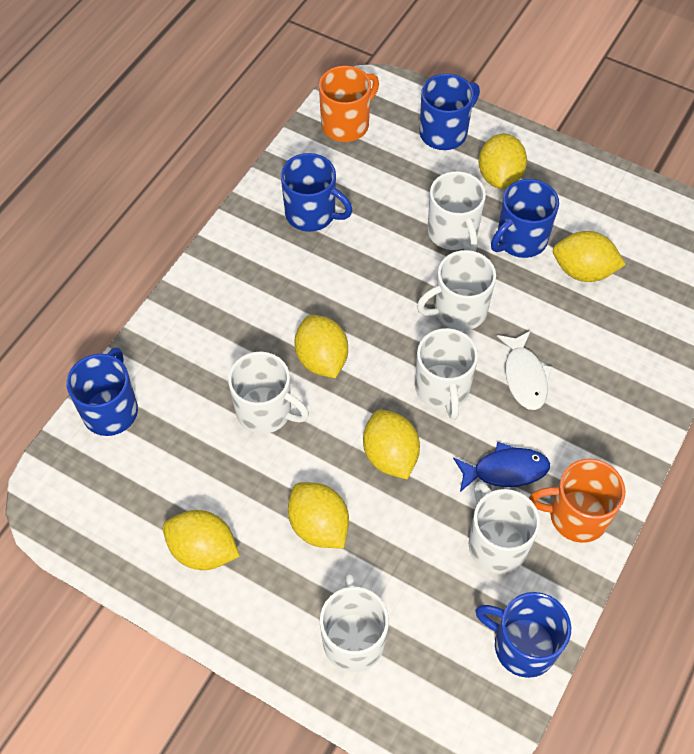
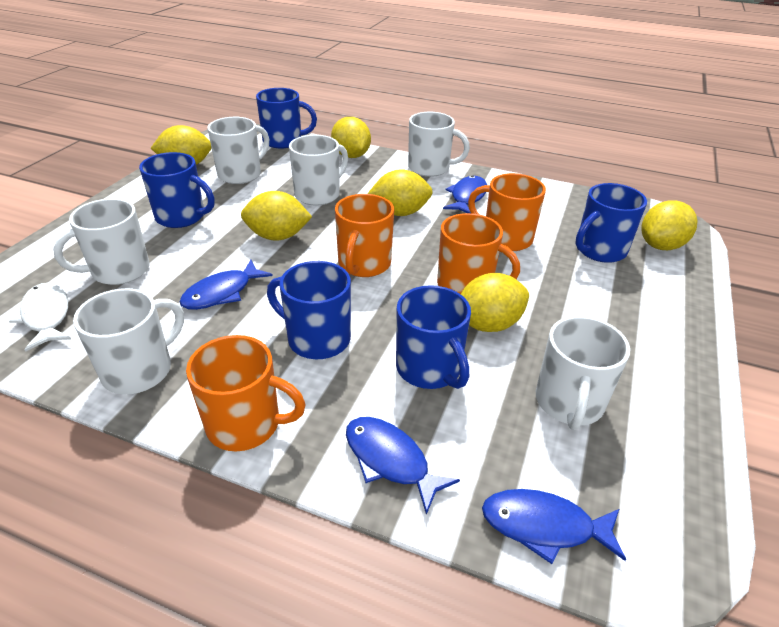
blue fish: 1 -> 4
orange mug: 2 -> 4

